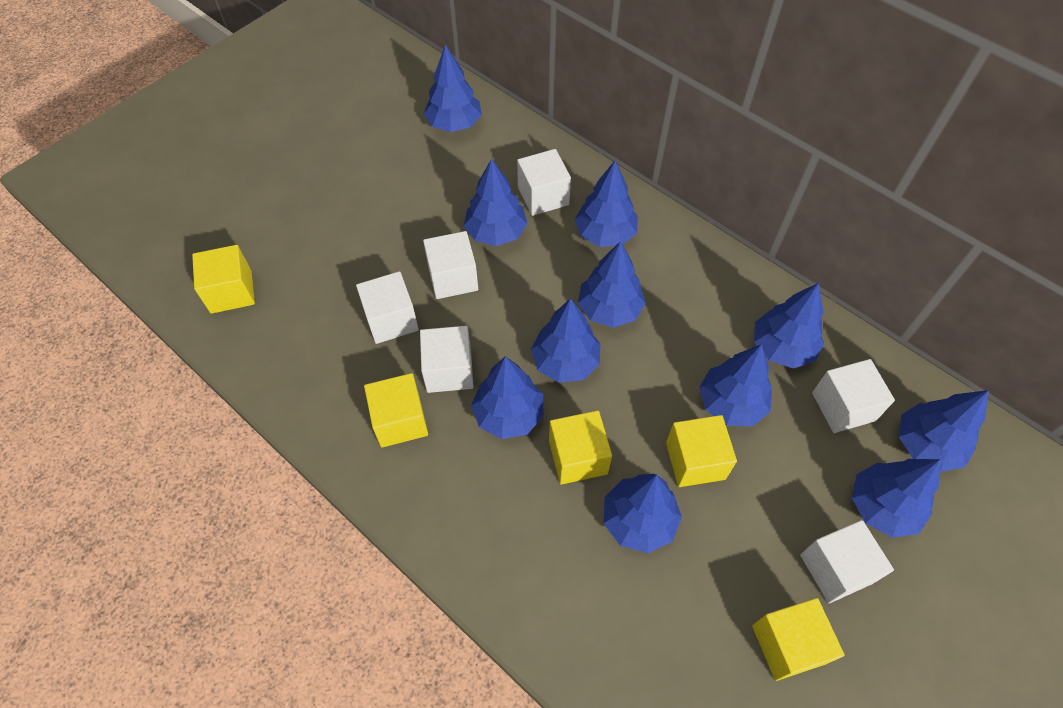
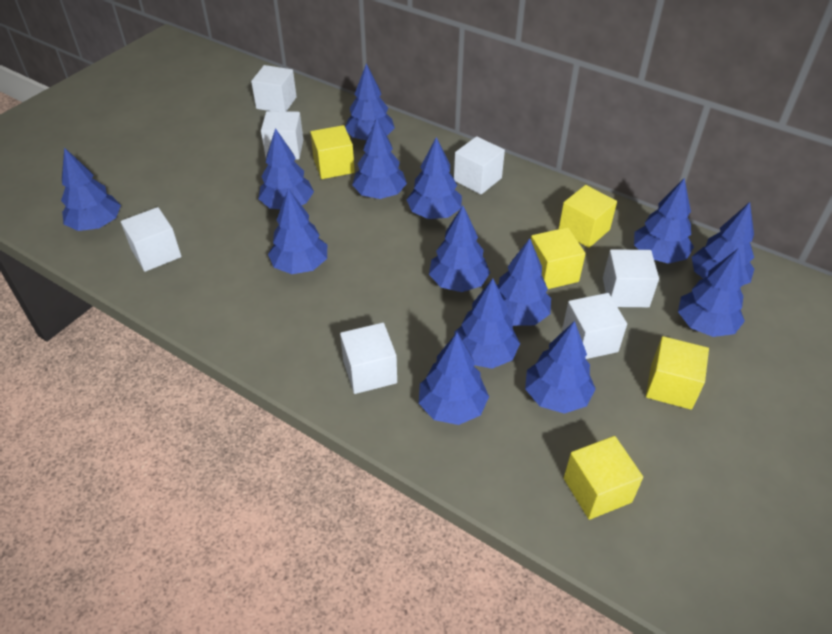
blue tree: 11 -> 14
white cube: 6 -> 7

